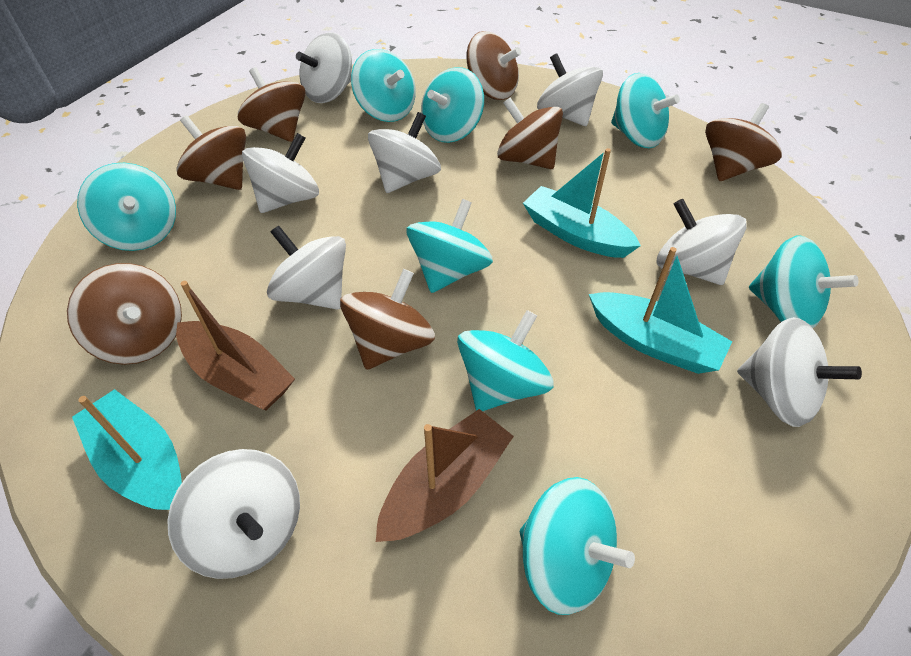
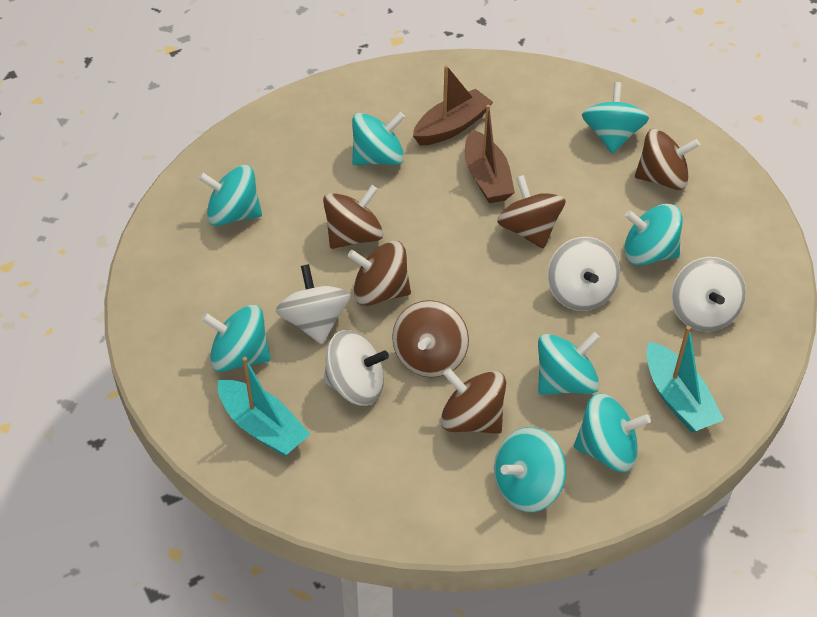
brown spinning top: 7 -> 6
turquoise boat: 3 -> 2
white spinning top: 8 -> 4

